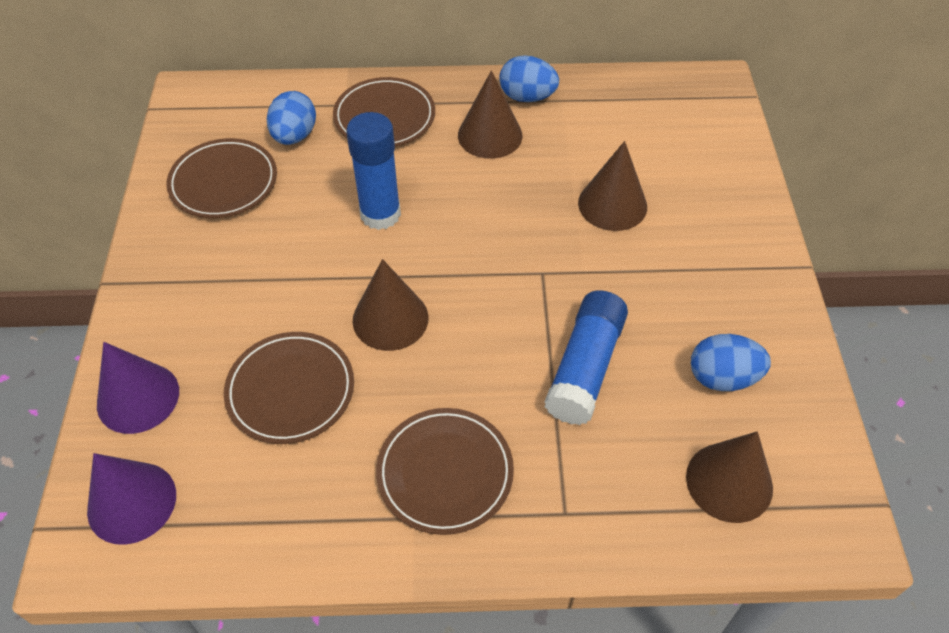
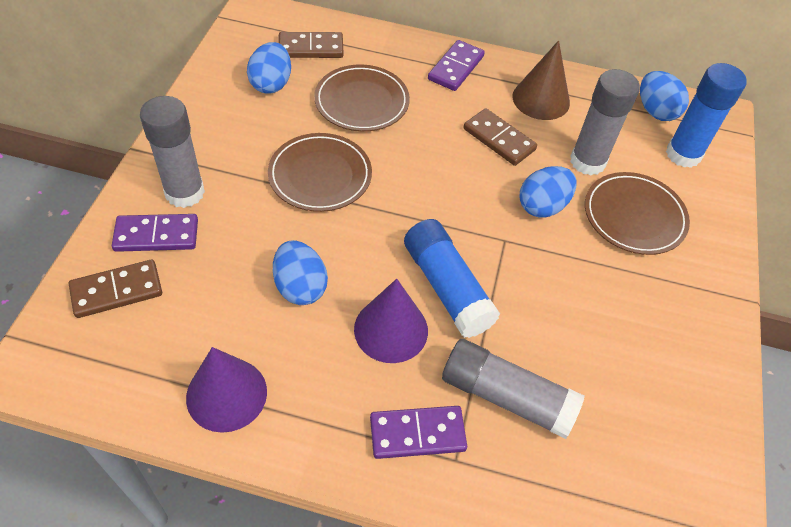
blue egg: 3 -> 4
brown cone: 4 -> 1
brown domino: 0 -> 3
brown plate: 4 -> 3
grey glue stick: 0 -> 3
purple domino: 0 -> 3

